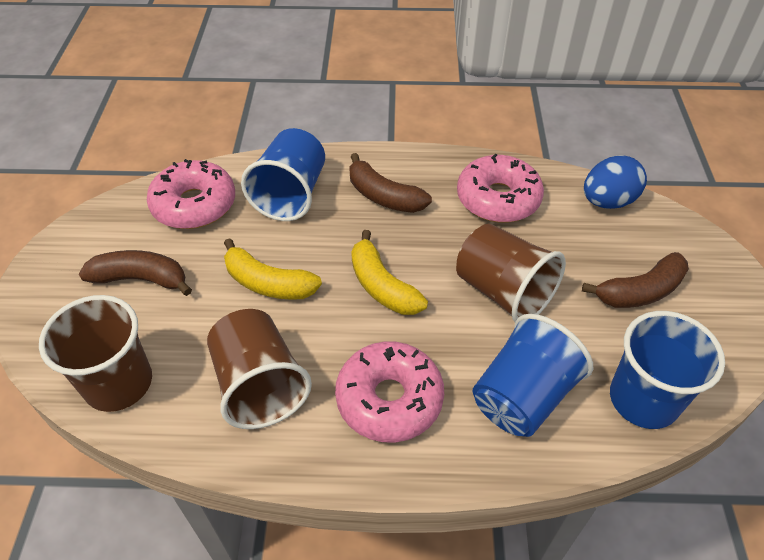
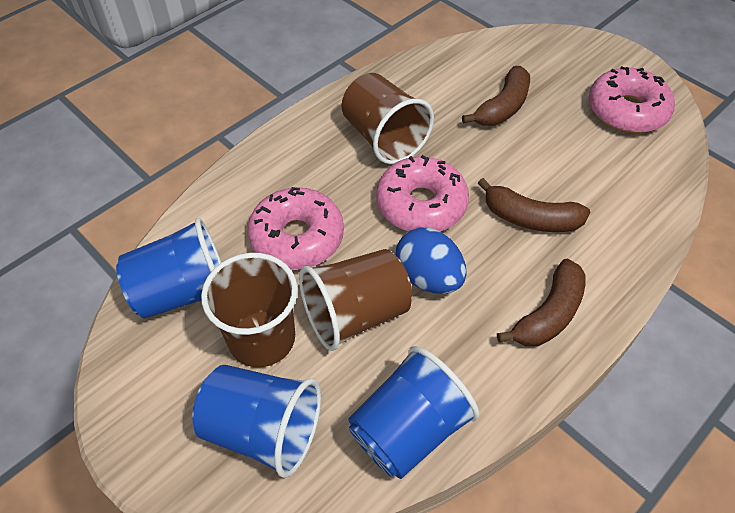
yellow banana: 2 -> 0

